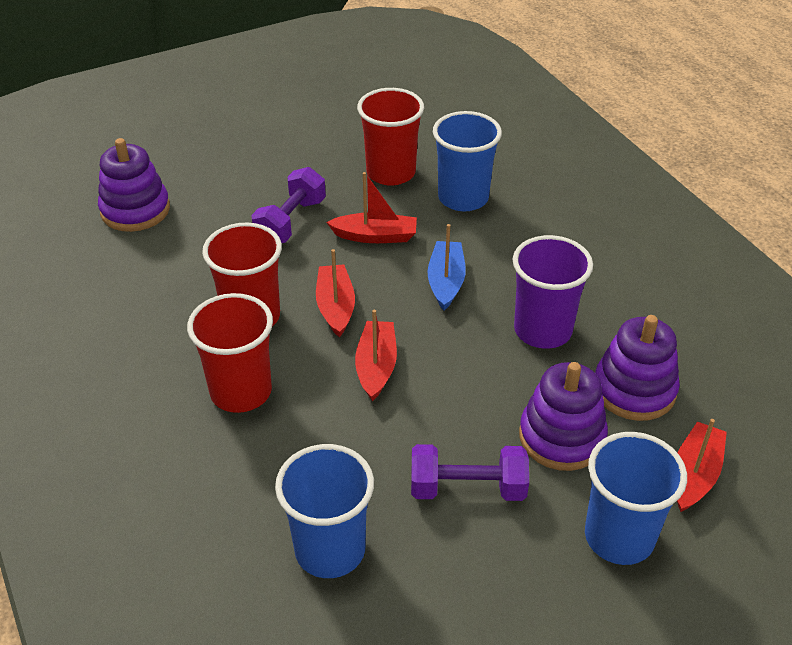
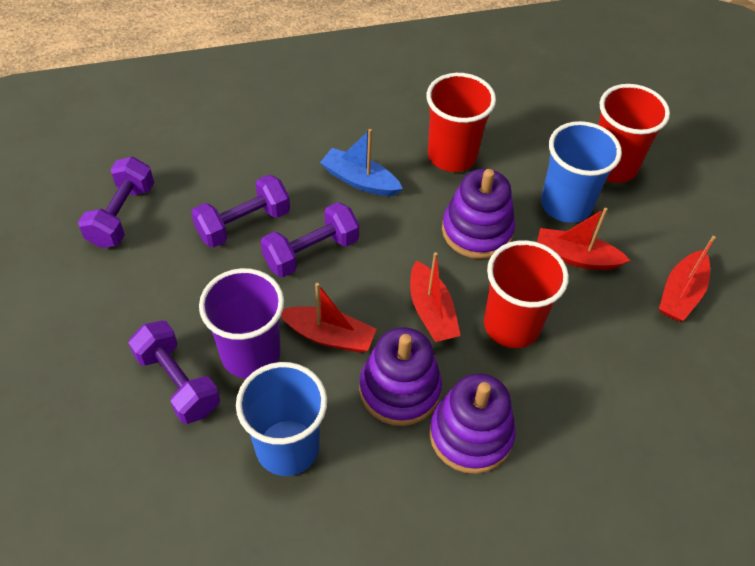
blue cup: 3 -> 2
purple dumbbell: 2 -> 4

